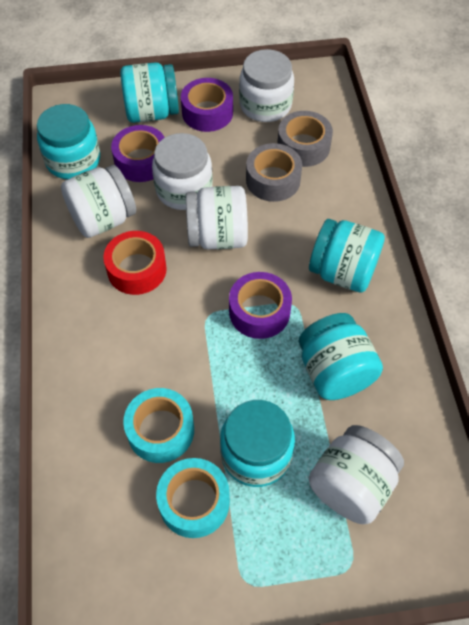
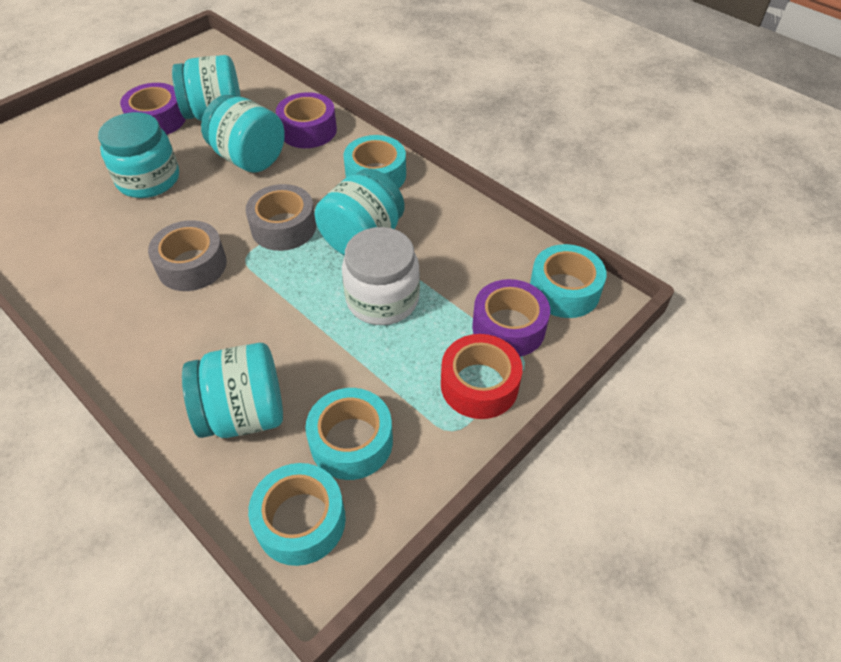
turquoise tape: 2 -> 4
white jar: 5 -> 1

